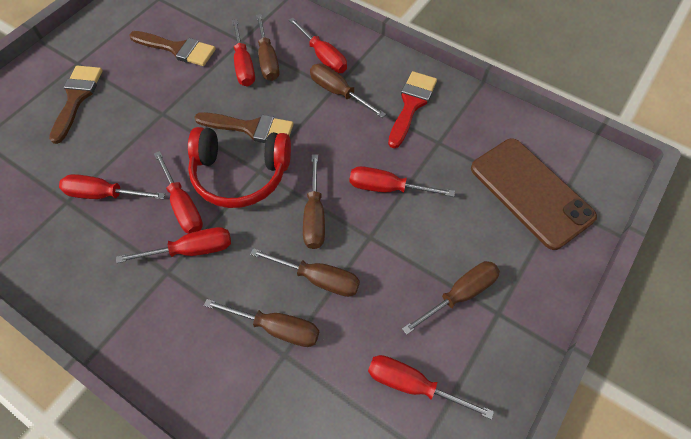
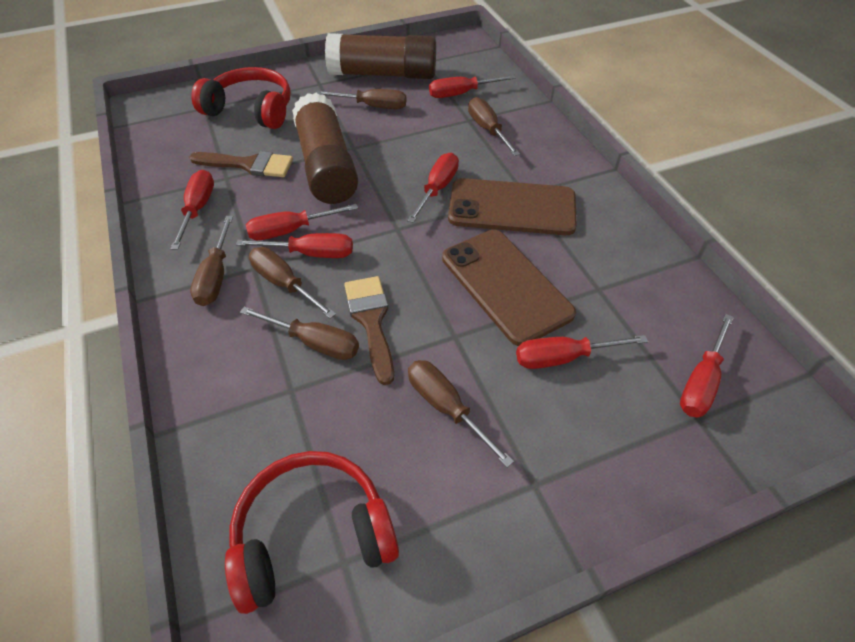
brown brush: 3 -> 2
brown glue stick: 0 -> 2
brown phone: 1 -> 2
red brush: 1 -> 0
red headphones: 1 -> 2

